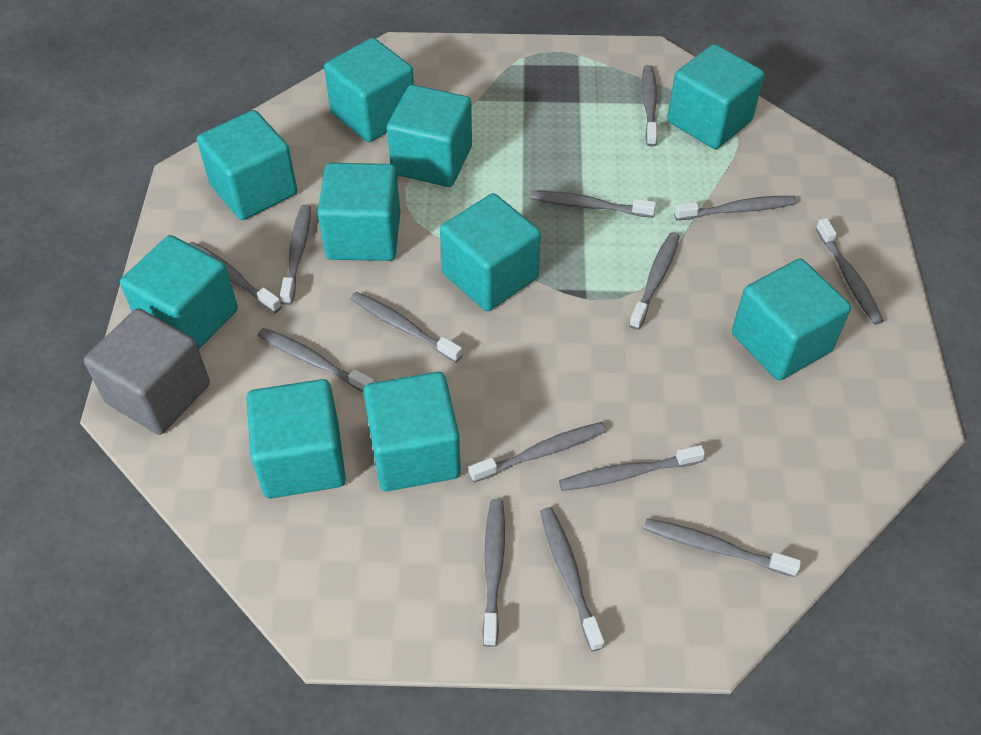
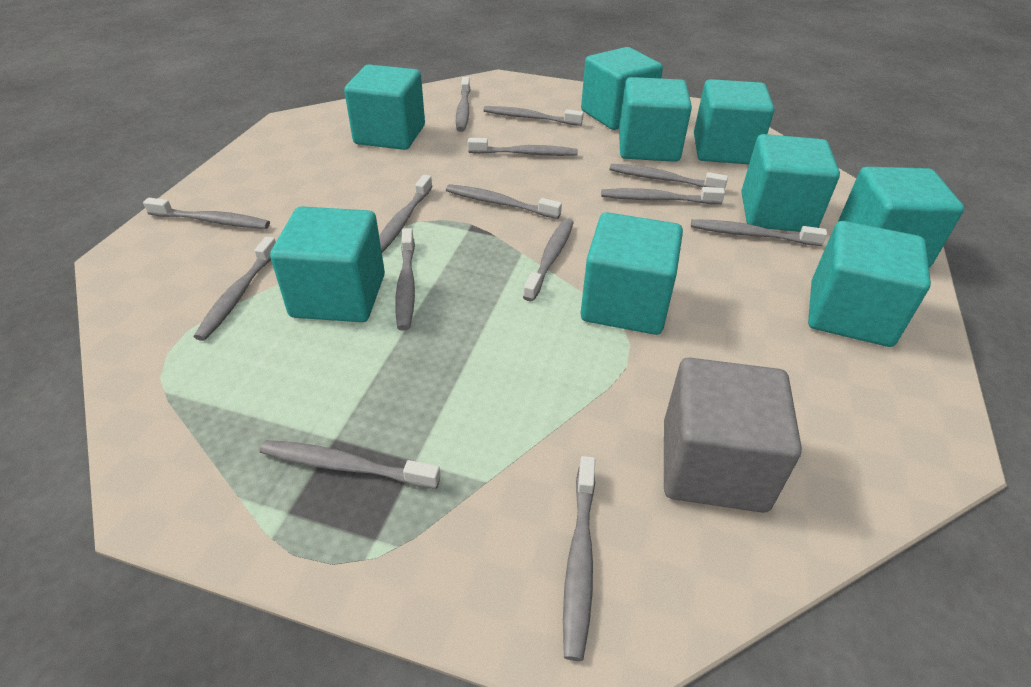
turquoise cube: 10 -> 9

